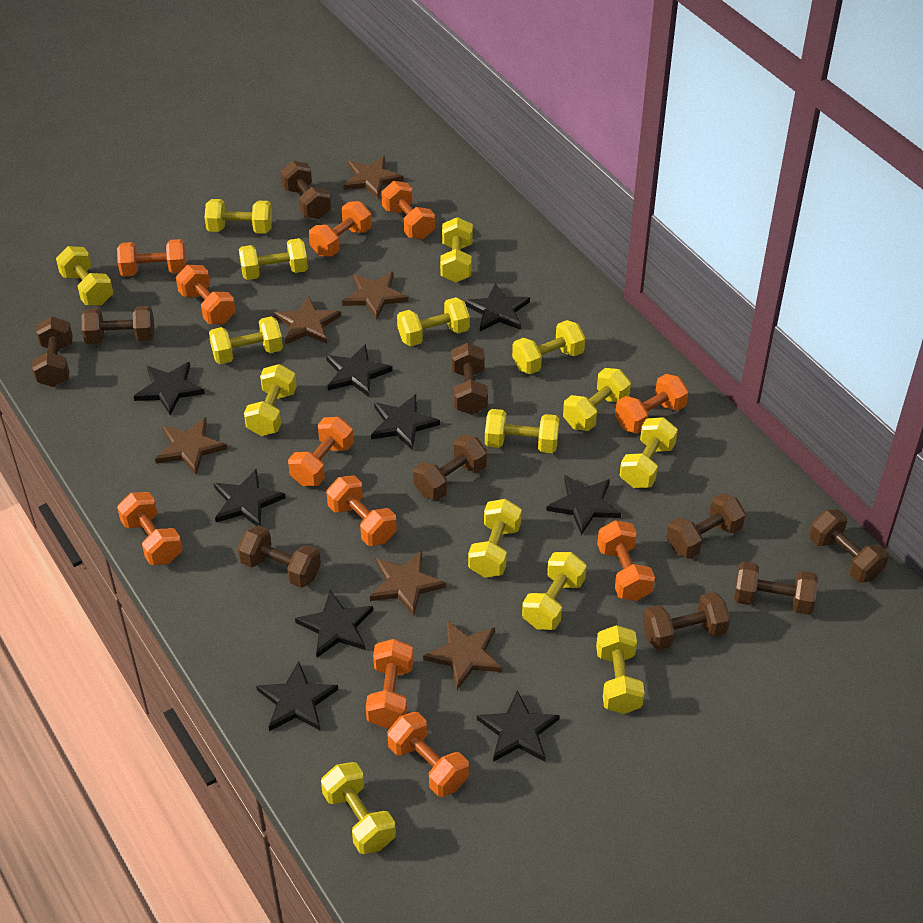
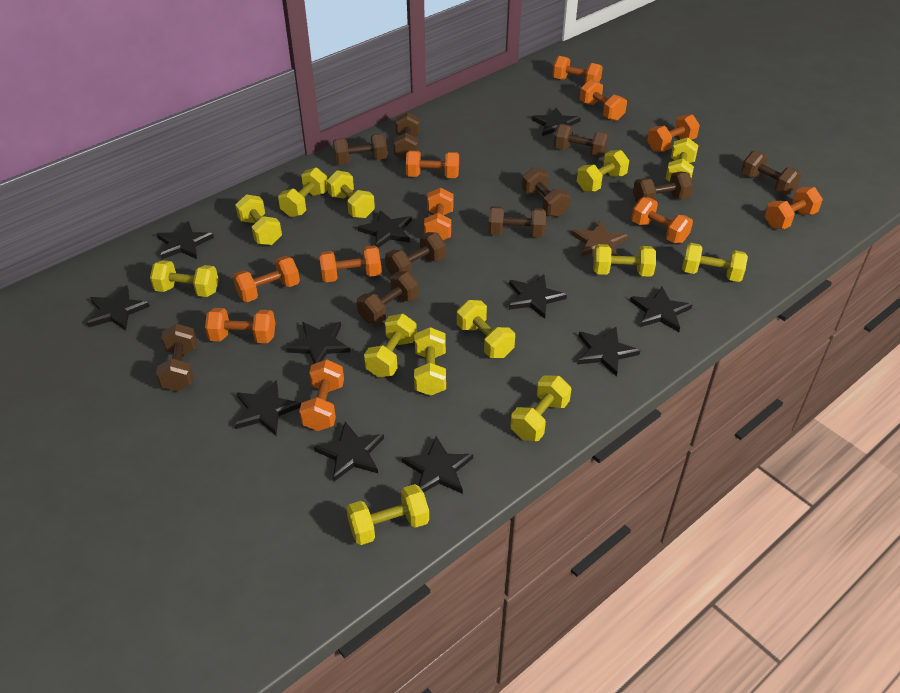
black star: 9 -> 11
brown star: 6 -> 1
yellow dumbbell: 15 -> 13

